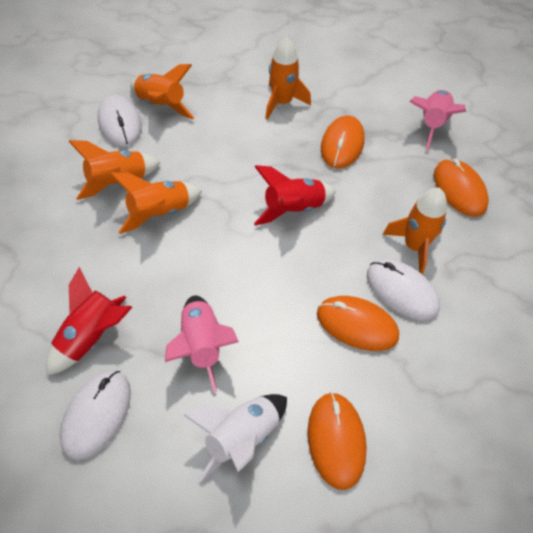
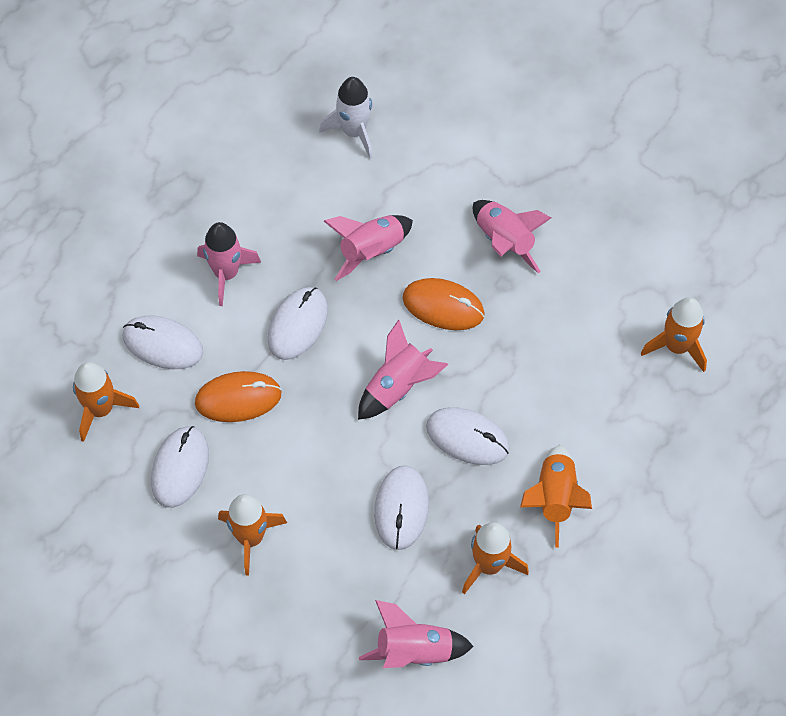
orange mouse: 4 -> 2
pink rocket: 2 -> 5
red rocket: 2 -> 0
white mouse: 3 -> 5

